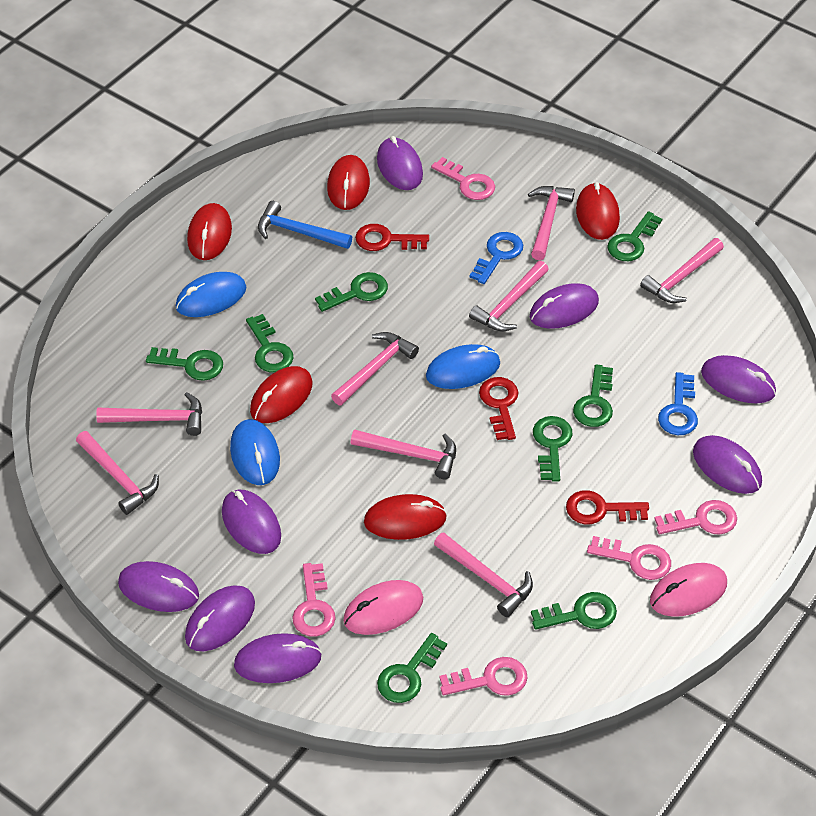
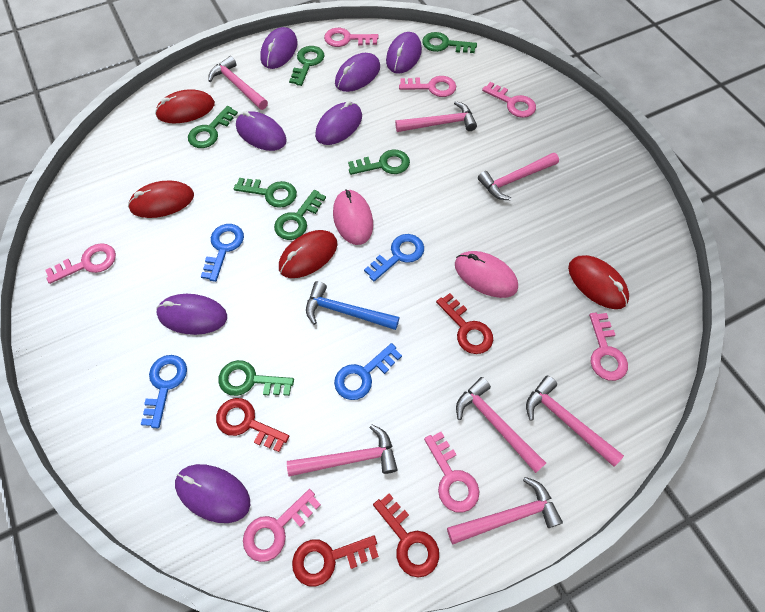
blue key: 2 -> 4
blue mouse: 3 -> 0
green key: 8 -> 7
pink hammer: 8 -> 7
pink key: 5 -> 7
purple mouse: 8 -> 7
red key: 3 -> 4
red mouse: 5 -> 4

